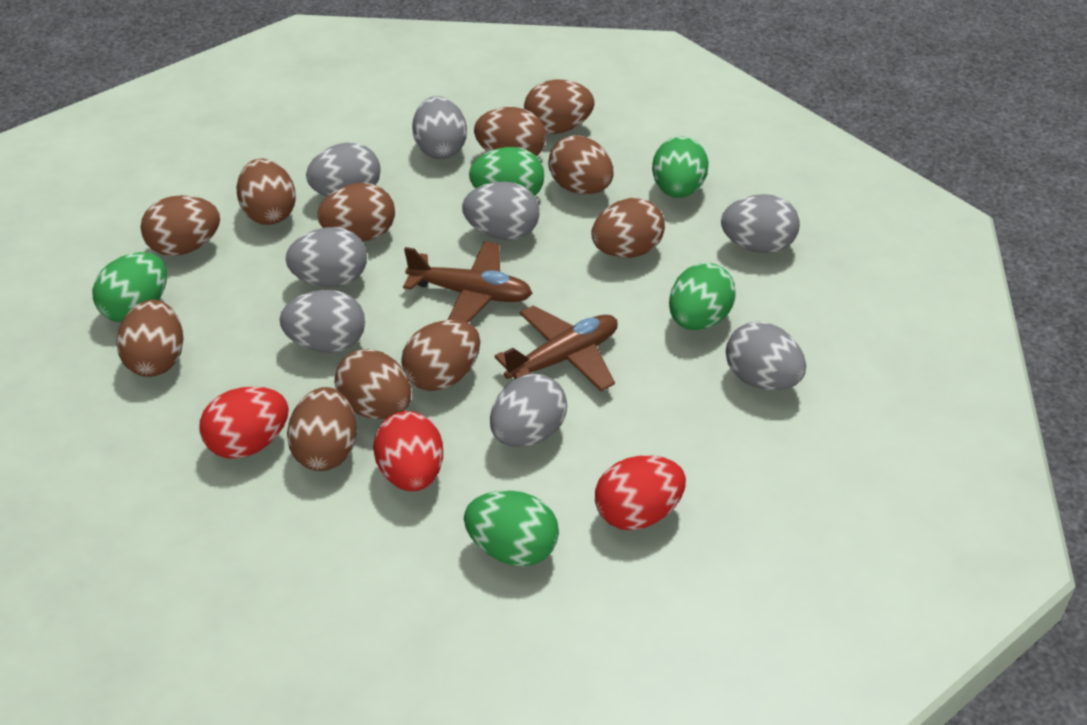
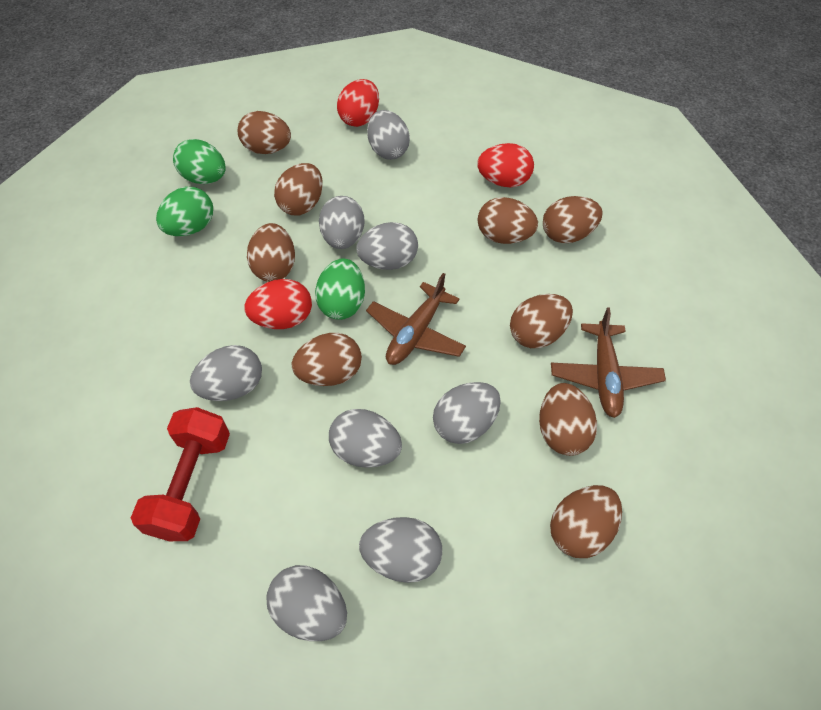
brown egg: 11 -> 9
green egg: 5 -> 3
red dumbbell: 0 -> 1

